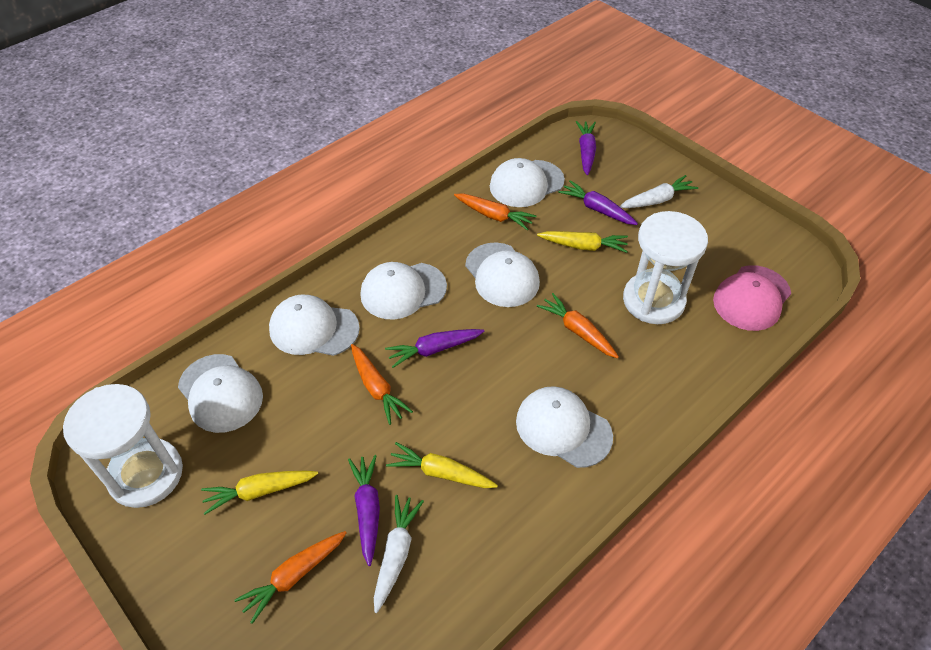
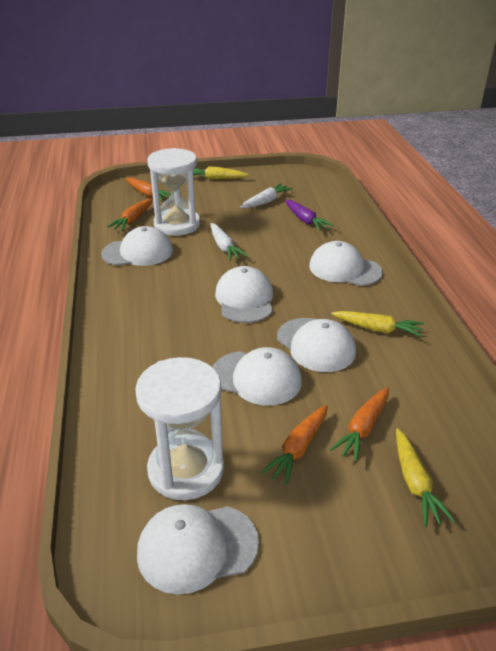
pink cap: 1 -> 0
purple carrot: 4 -> 1

